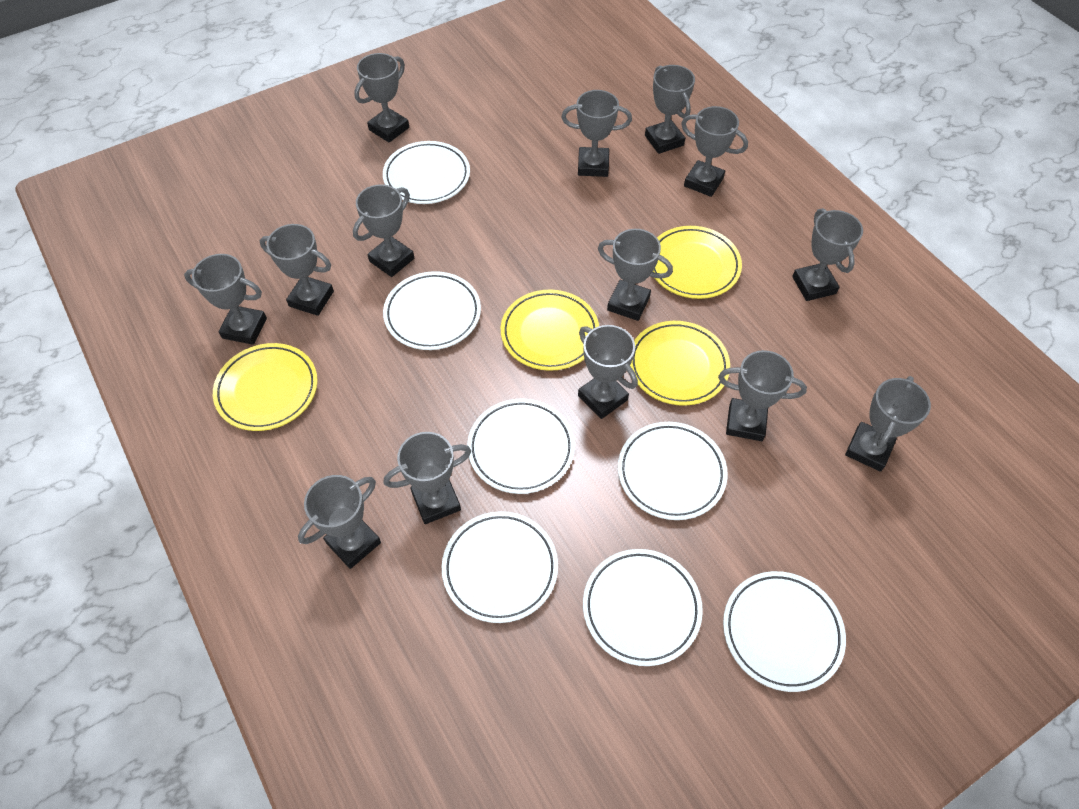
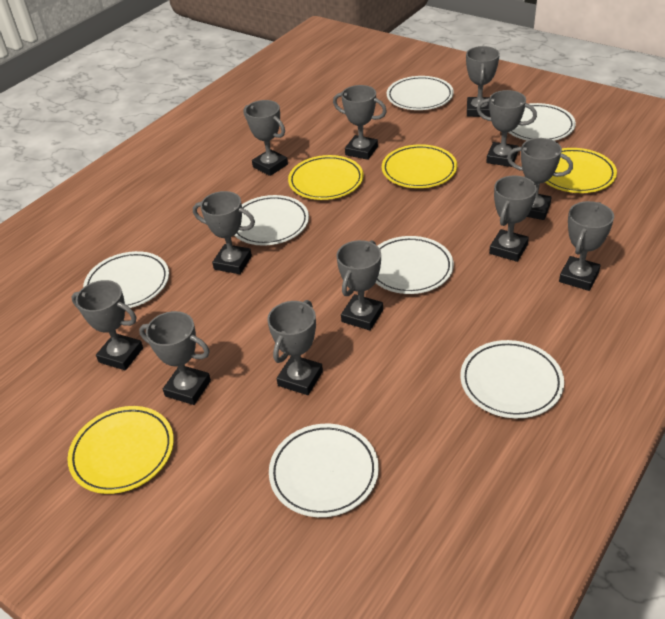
grey trophy: 14 -> 12

